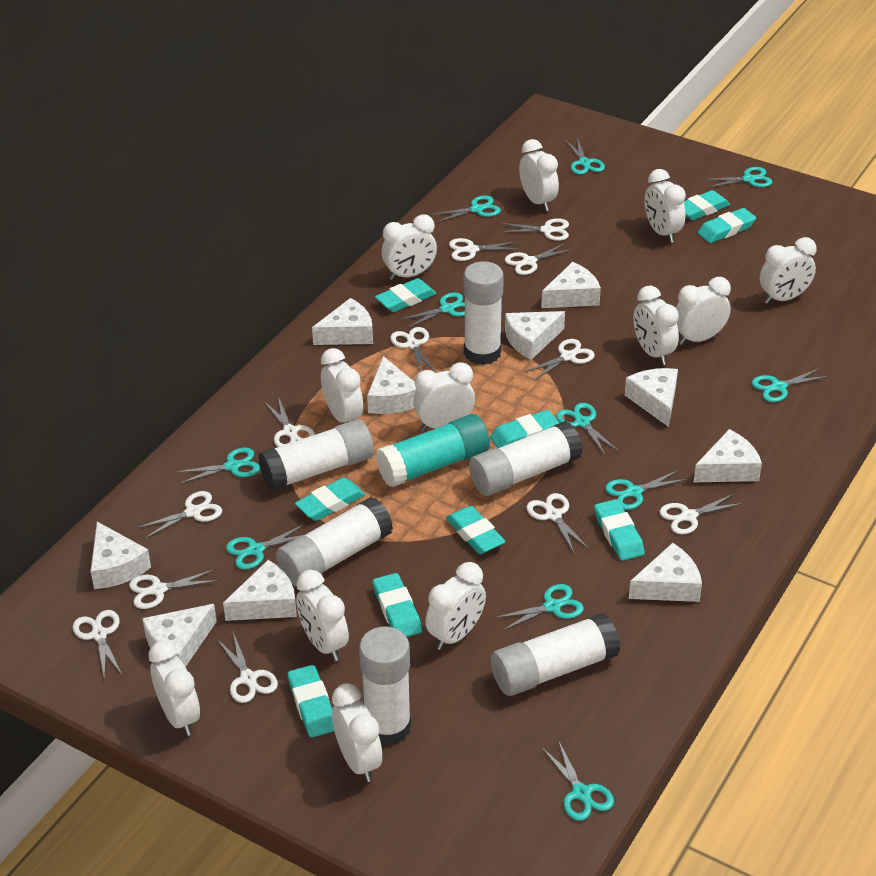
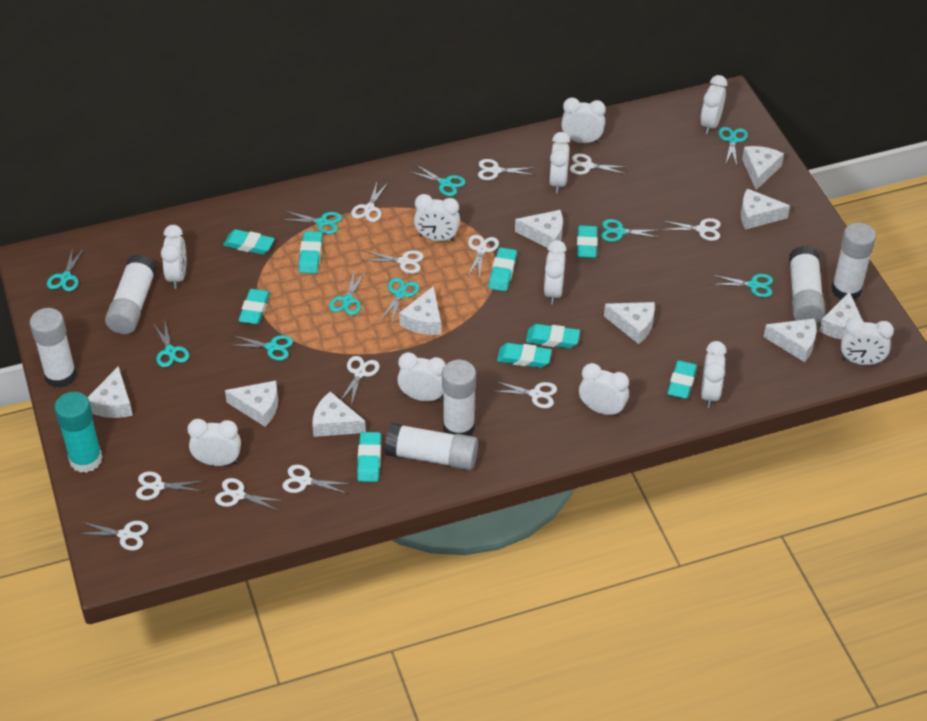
turquoise scissors: 11 -> 10
white clock: 12 -> 11

